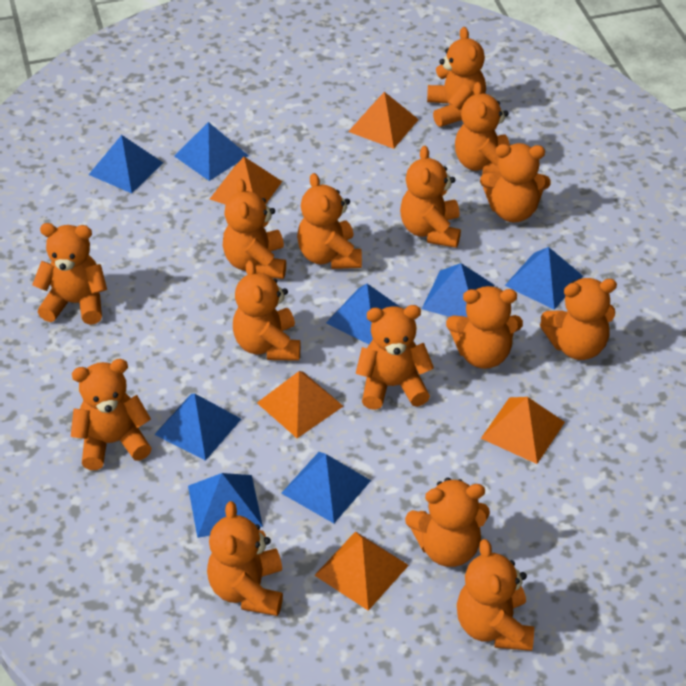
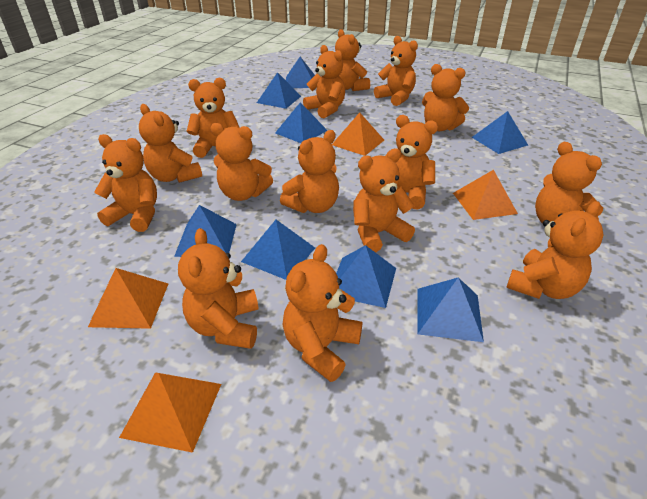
orange pyramid: 5 -> 4

